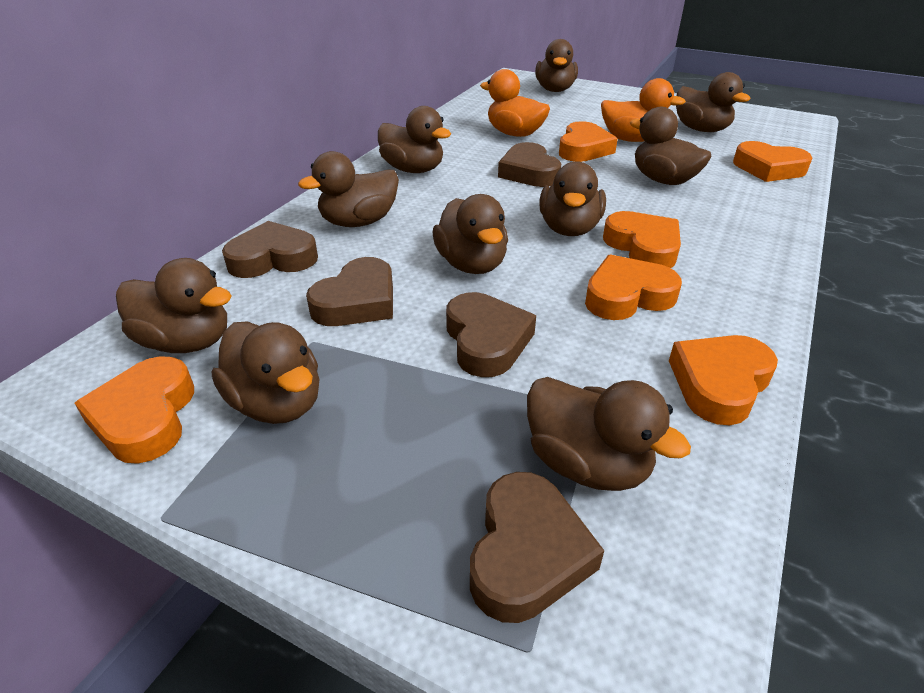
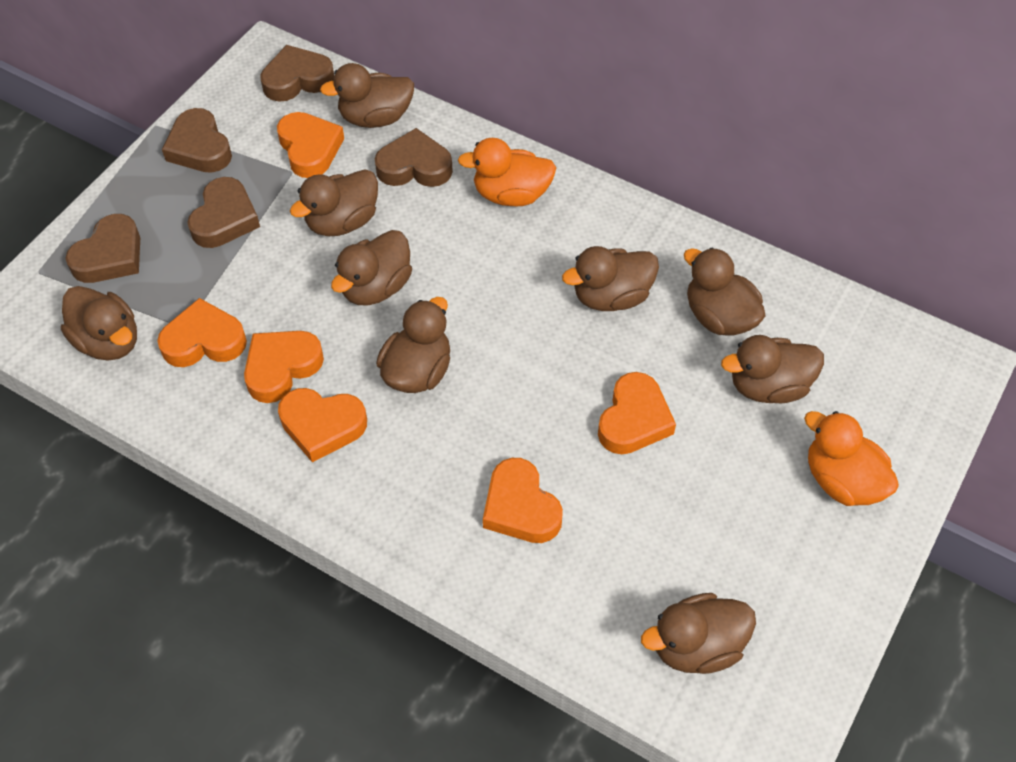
brown duck: 10 -> 9

